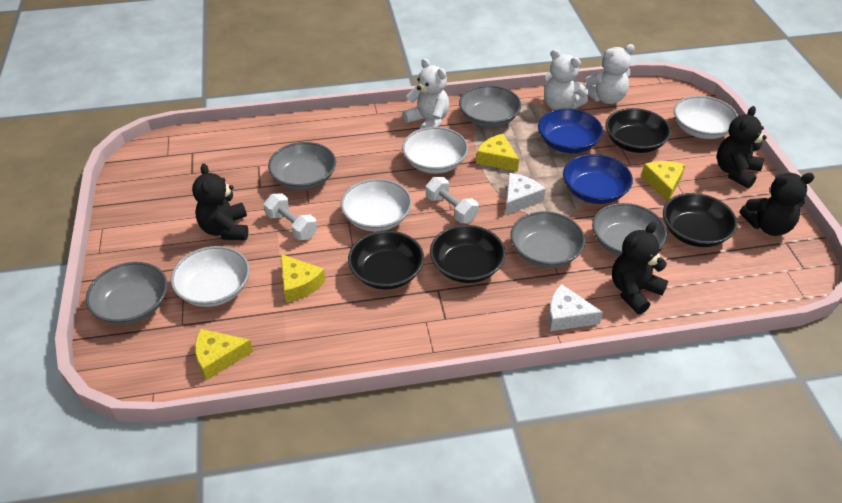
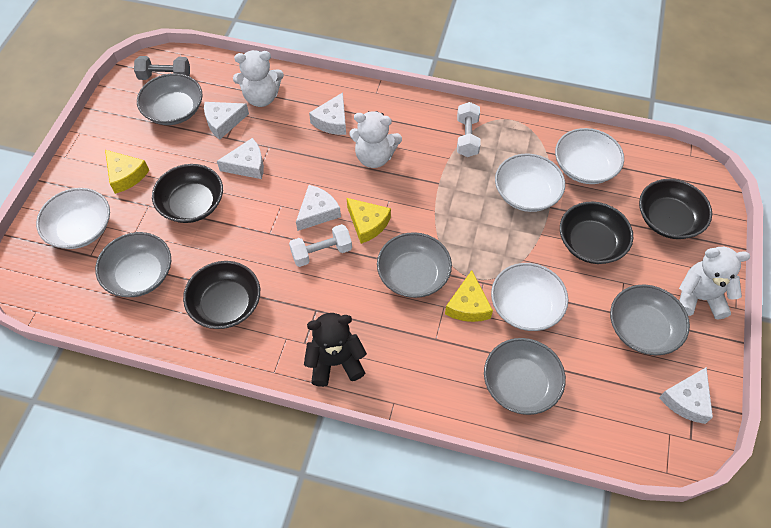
black teddy bear: 4 -> 1
blue bowl: 2 -> 0
grey dumbbell: 0 -> 1
white cheese: 2 -> 5
yellow cheese: 4 -> 3

